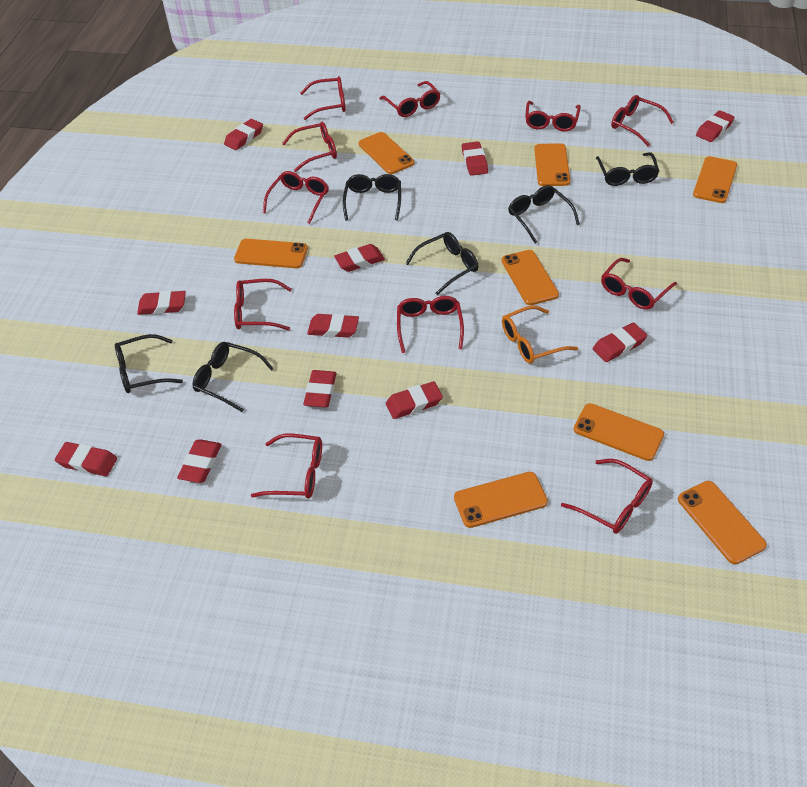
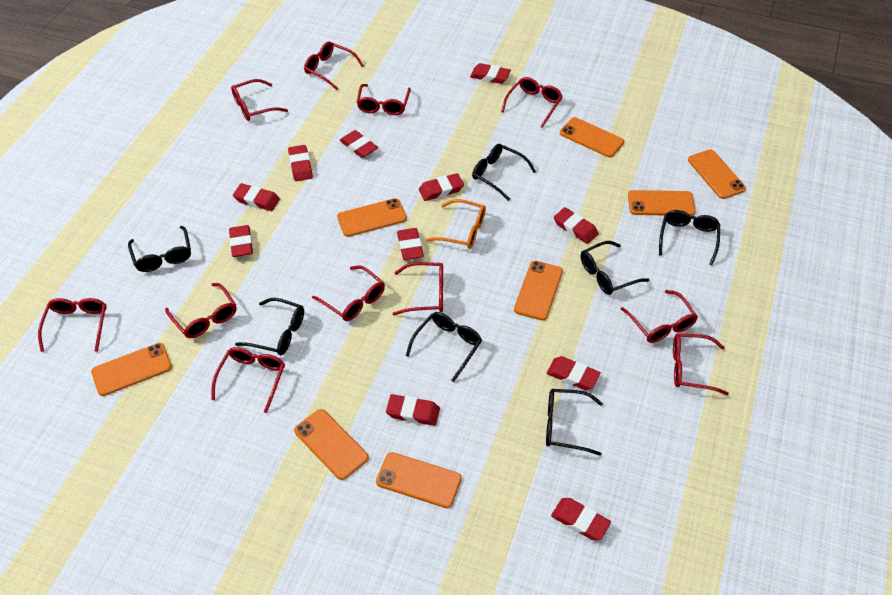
black glasses: 6 -> 7

